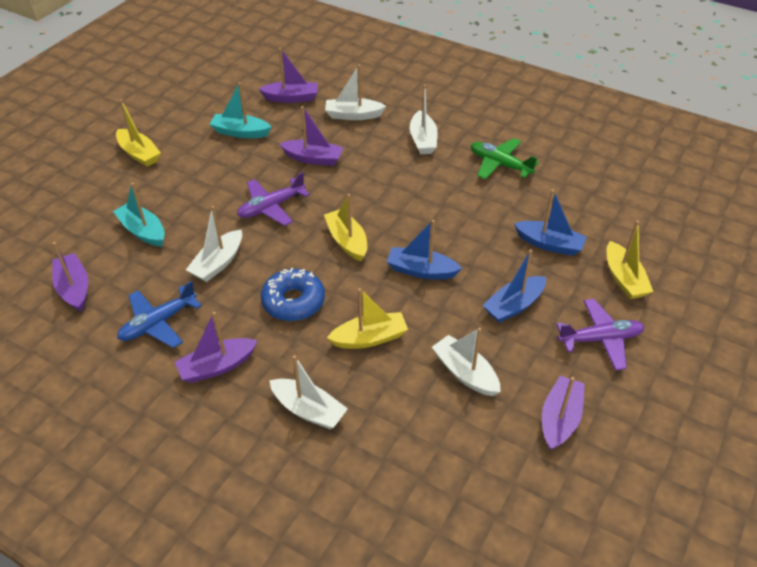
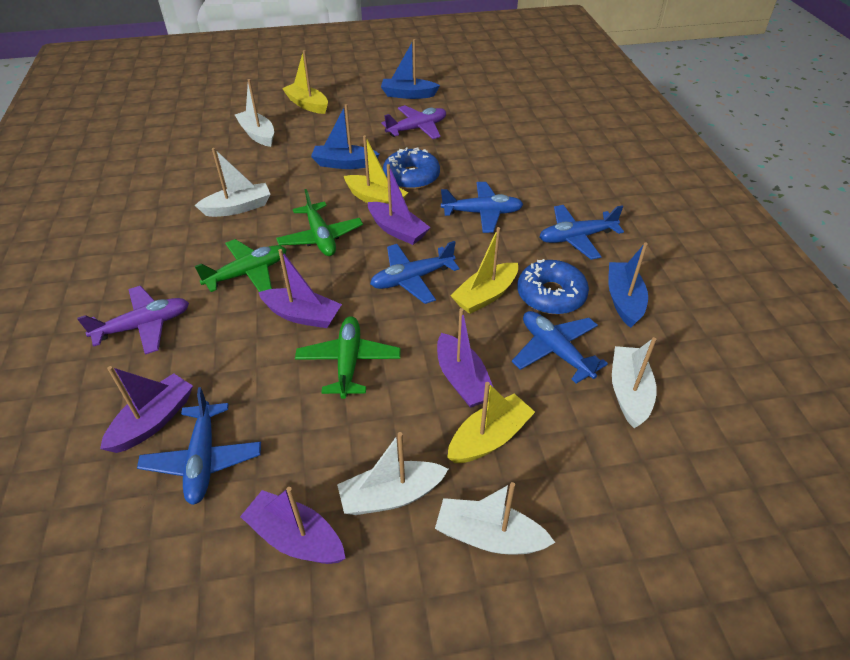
blue donut: 1 -> 2
blue plane: 1 -> 5
green plane: 1 -> 3
turquoise boat: 2 -> 0

